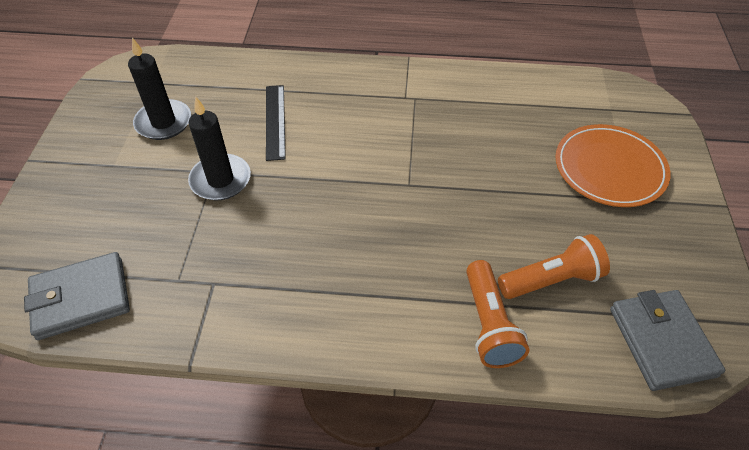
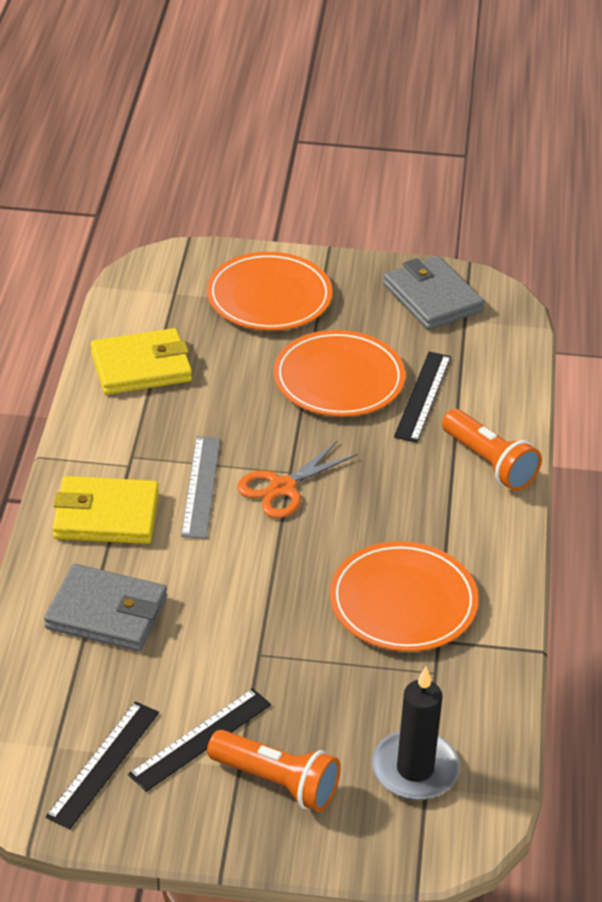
black candle: 2 -> 1
black ruler: 1 -> 3
grey ruler: 0 -> 1
orange plate: 1 -> 3
orange scissors: 0 -> 1
yellow wallet: 0 -> 2

